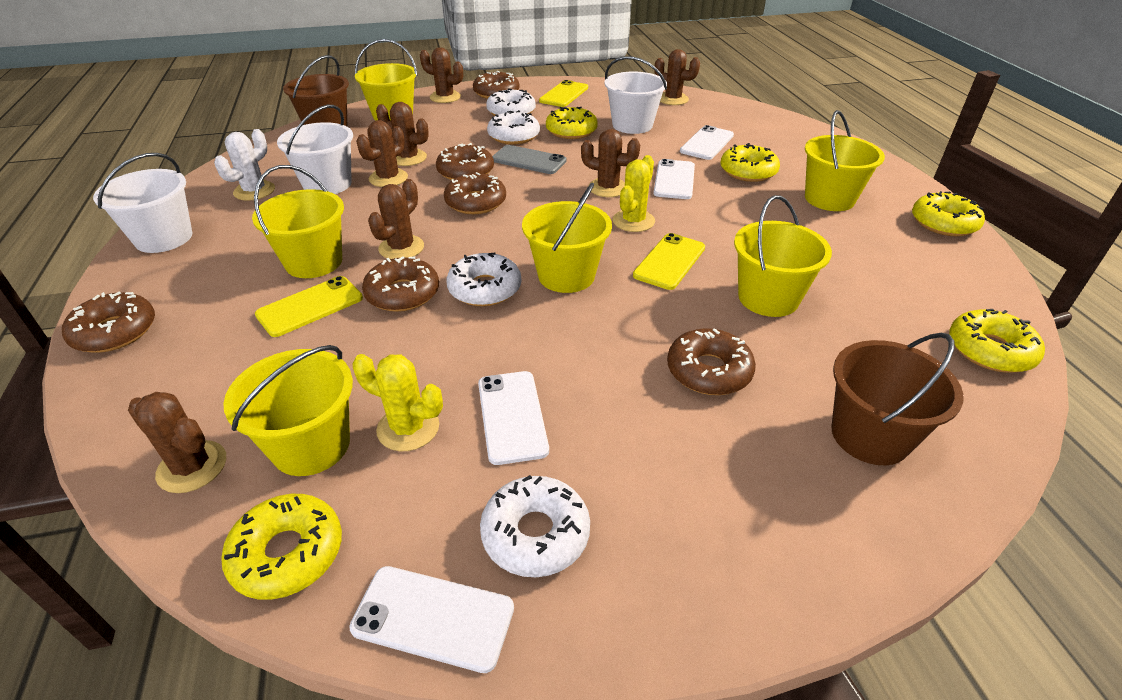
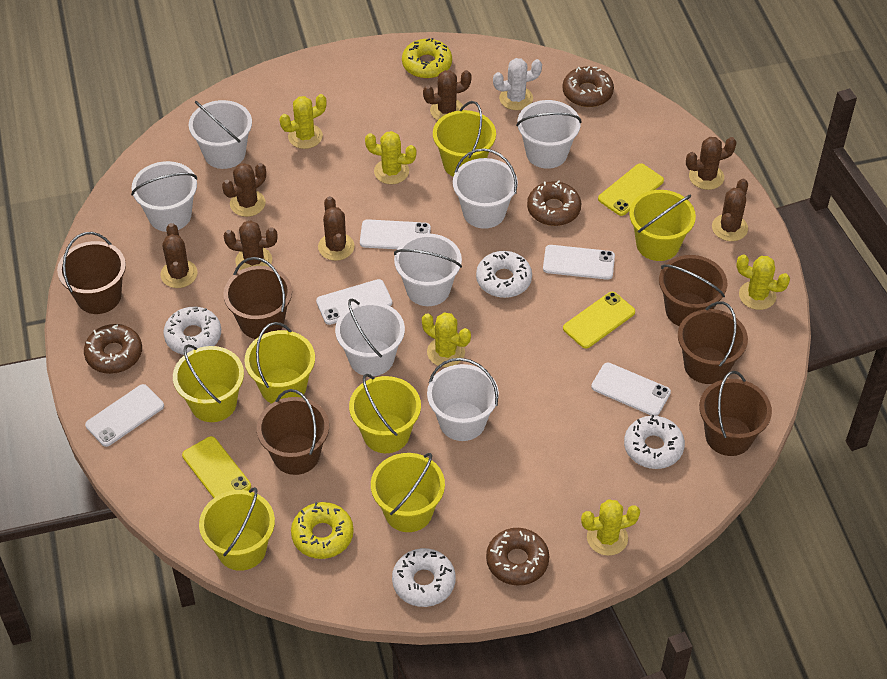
brown bucket: 2 -> 6
brown donut: 6 -> 4
grey phone: 1 -> 0
white bucket: 3 -> 7
white phone: 4 -> 5
yellow bucket: 6 -> 7
yellow cactus: 2 -> 5
yellow donut: 5 -> 2

